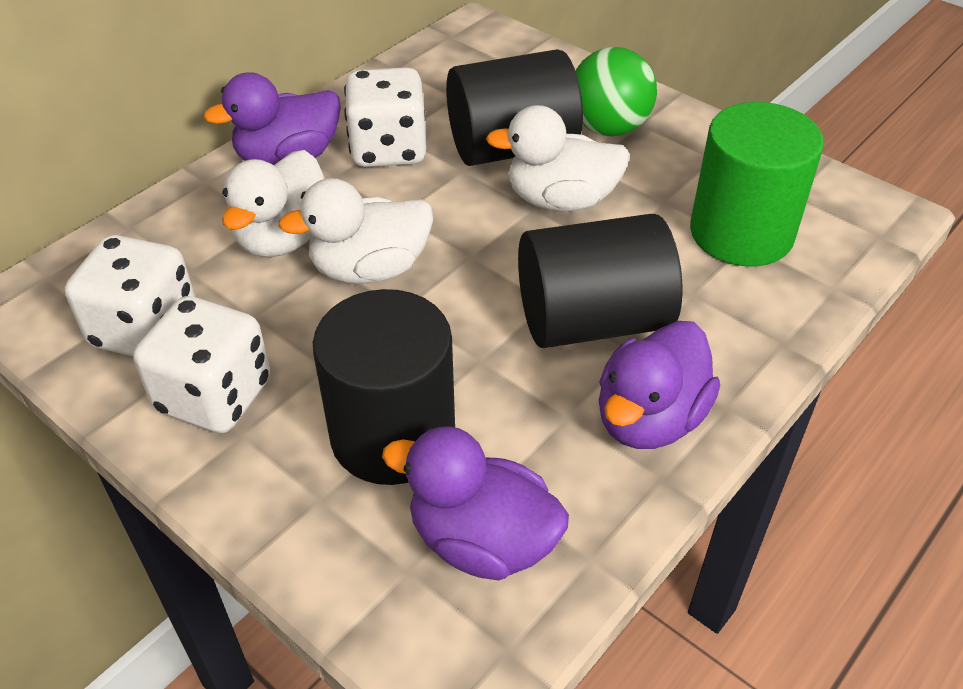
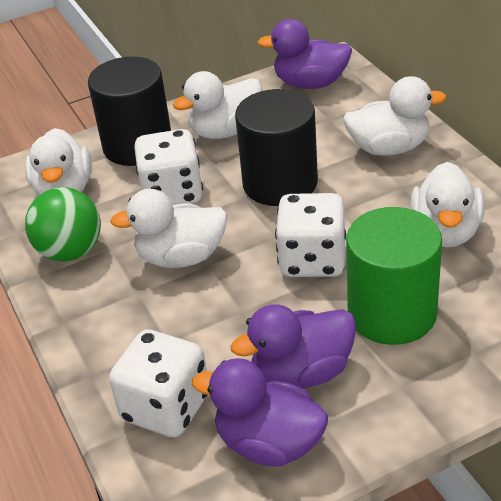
black cylinder: 3 -> 2
white duck: 3 -> 5

